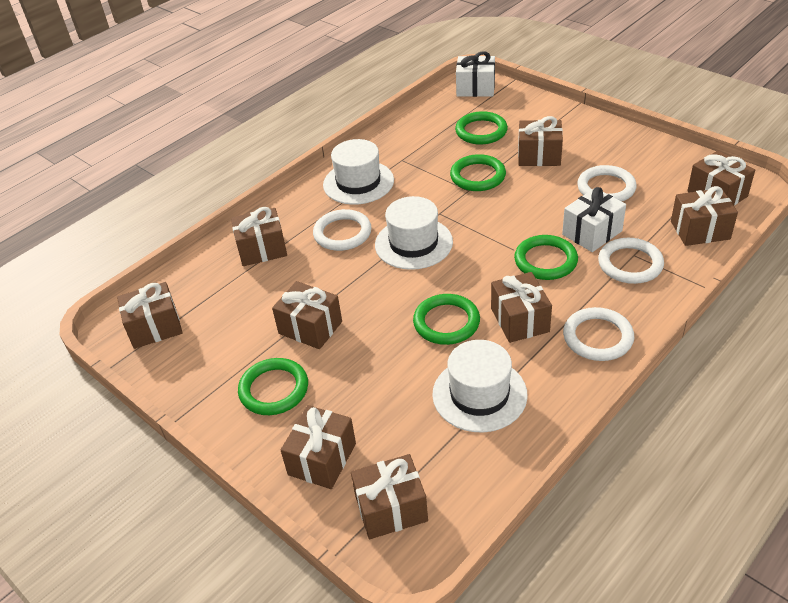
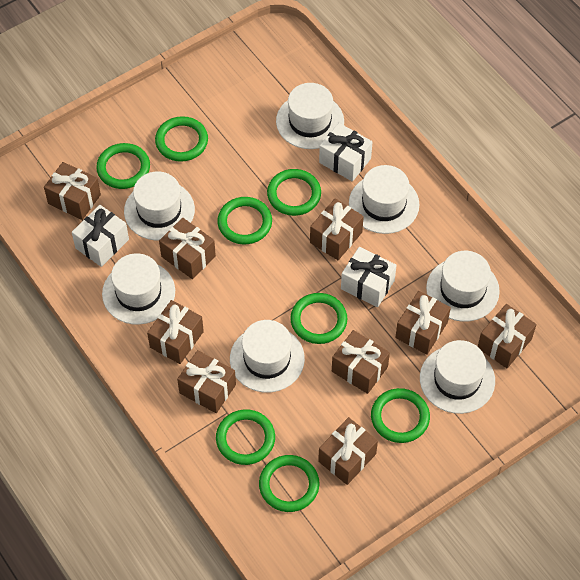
green ring: 5 -> 8
white gift: 2 -> 3
white hat: 3 -> 7
white ring: 4 -> 0

